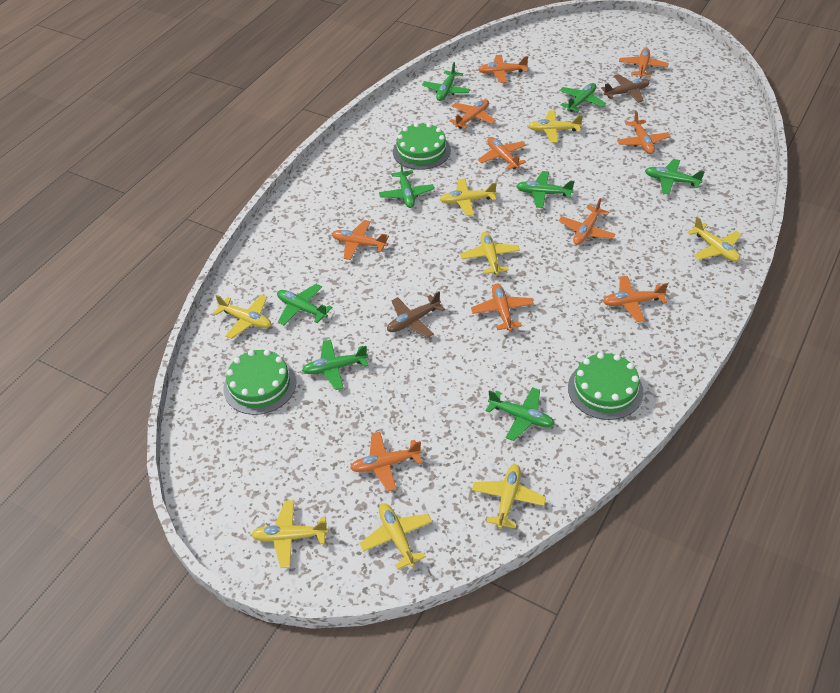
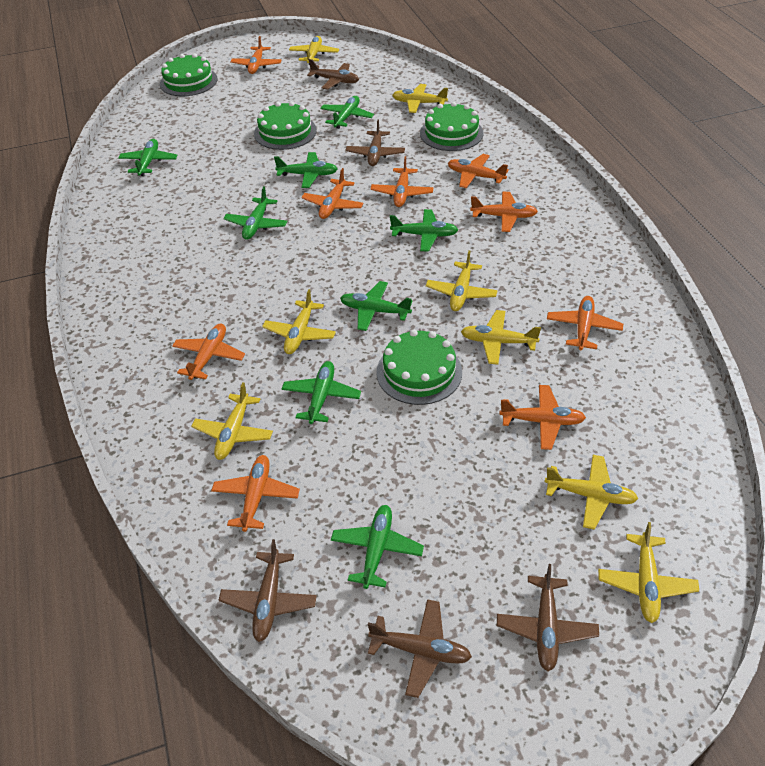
brown plane: 2 -> 5
green cake: 3 -> 4
orange plane: 10 -> 9

